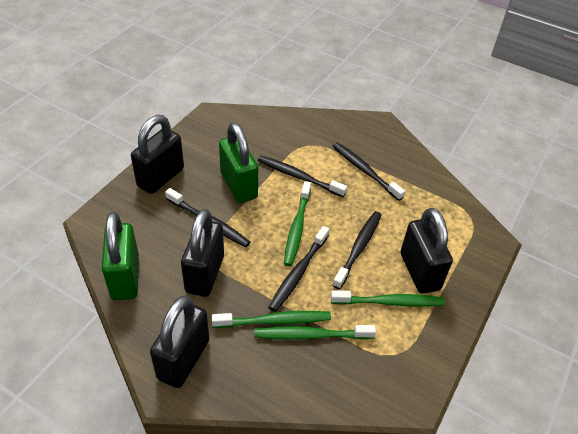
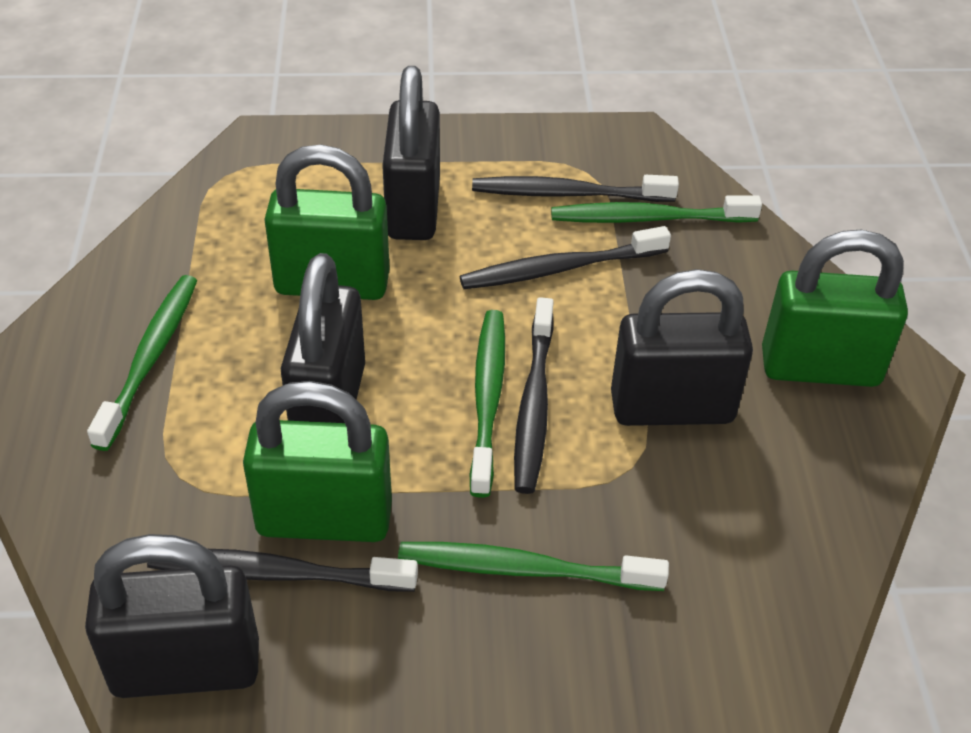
black toothbrush: 5 -> 4
green padlock: 2 -> 3

